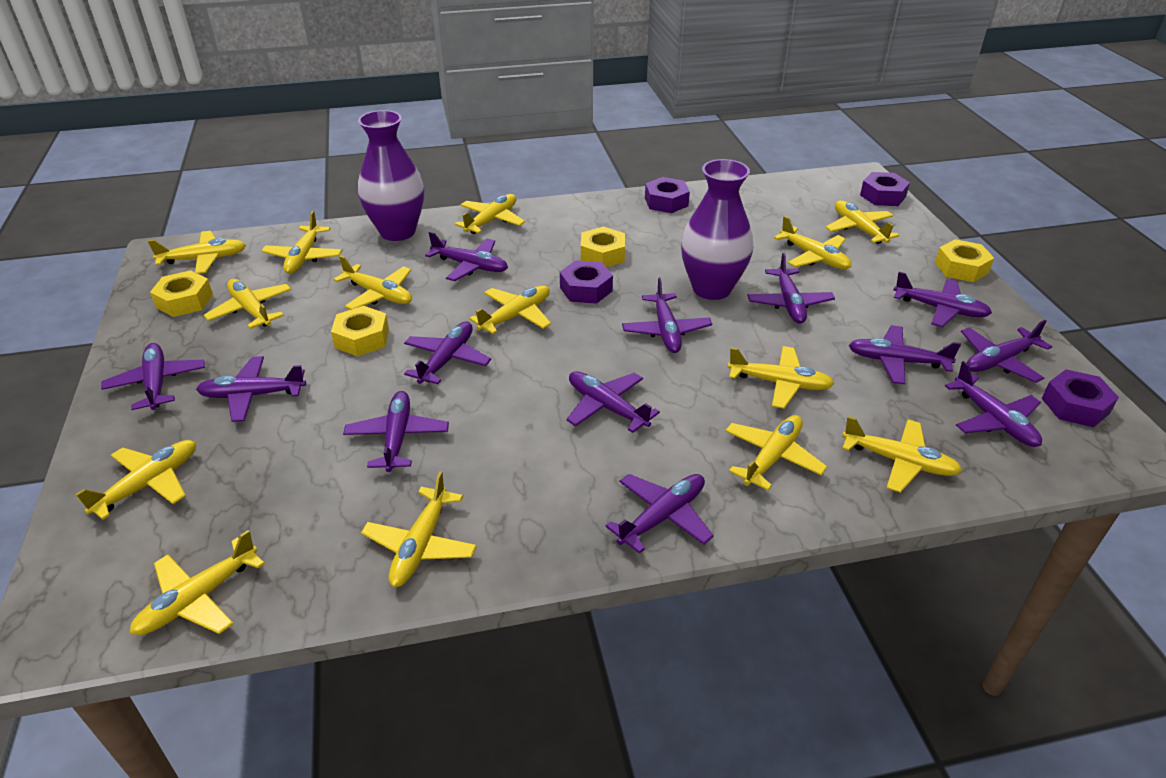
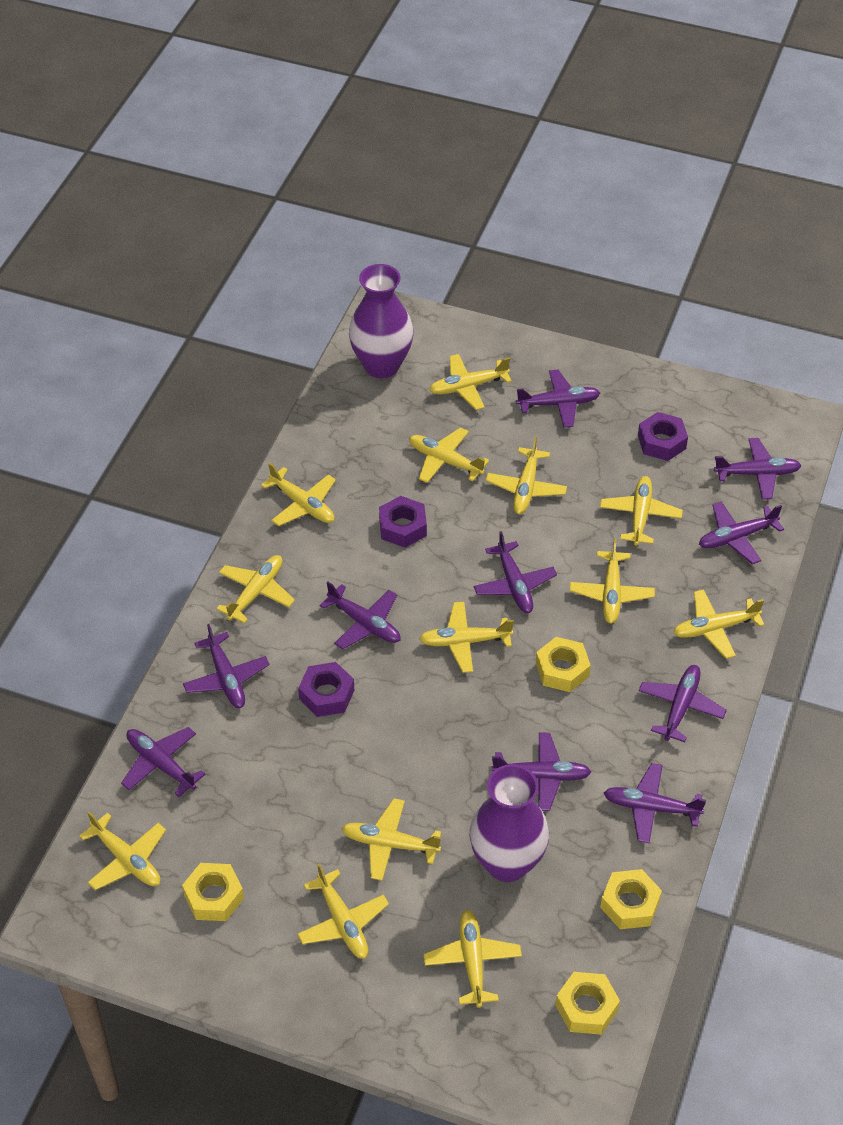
purple nut: 4 -> 3
purple plane: 13 -> 10
yellow plane: 14 -> 13

